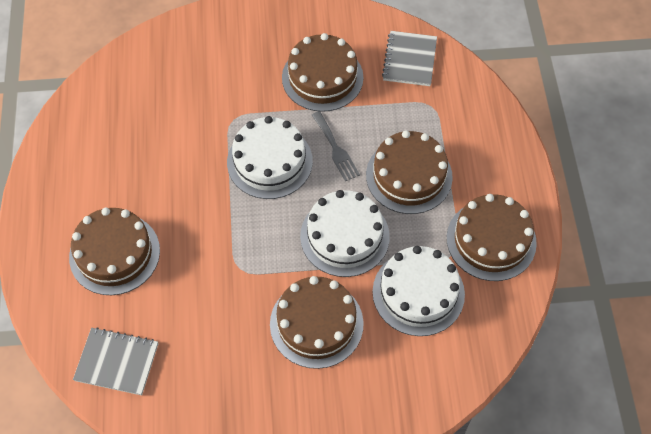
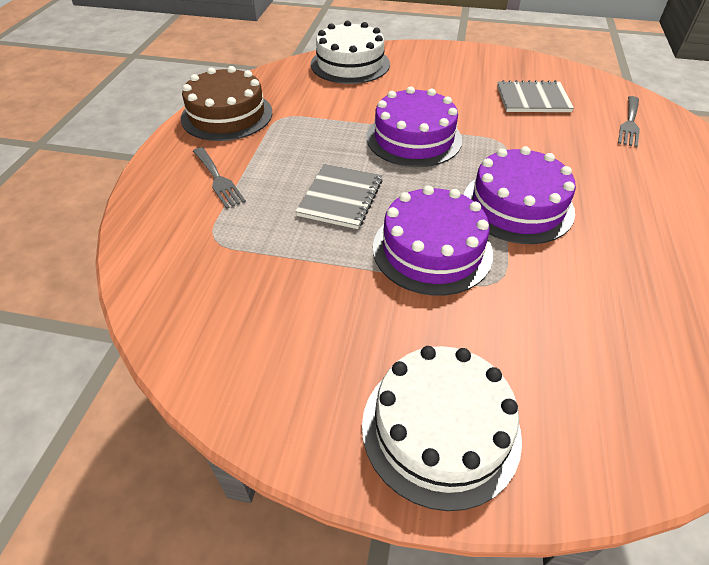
brown cake: 5 -> 1
grey fork: 1 -> 2
purple cake: 0 -> 3
white cake: 3 -> 2

